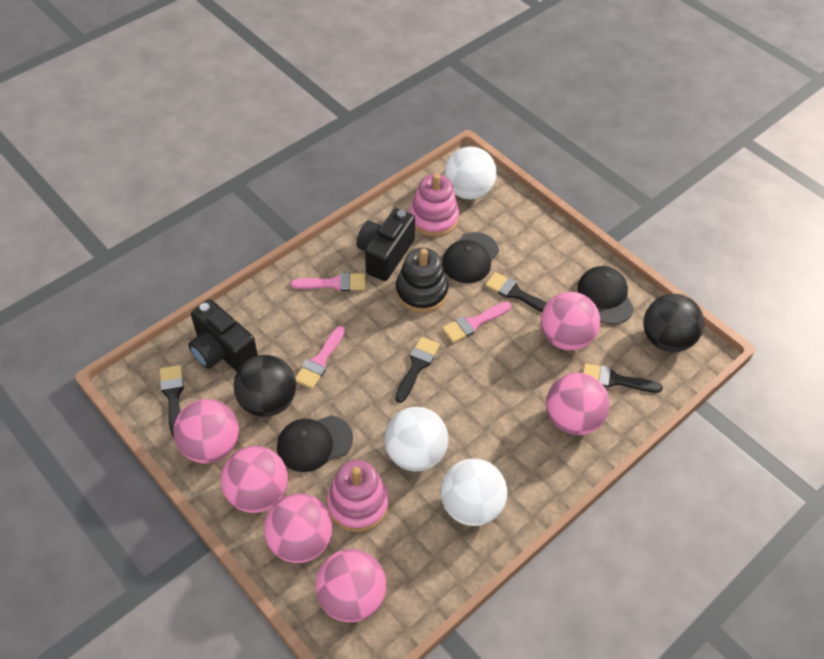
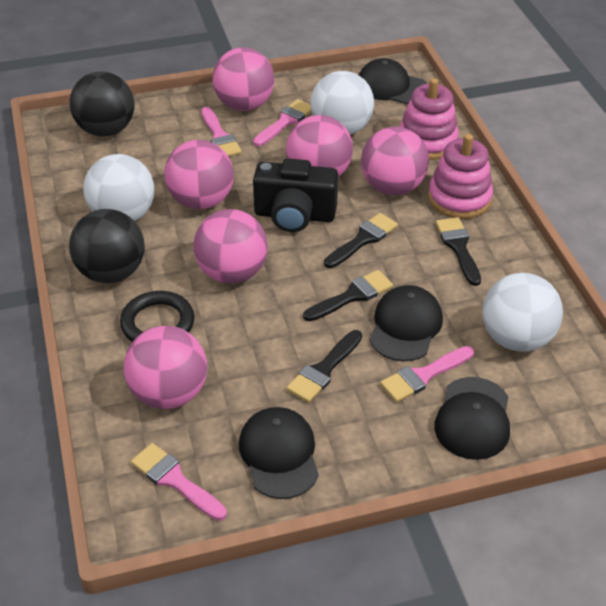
black camera: 2 -> 1
black cap: 3 -> 4
black ring: 0 -> 1
black stacking toy: 1 -> 0
pink brush: 3 -> 4

